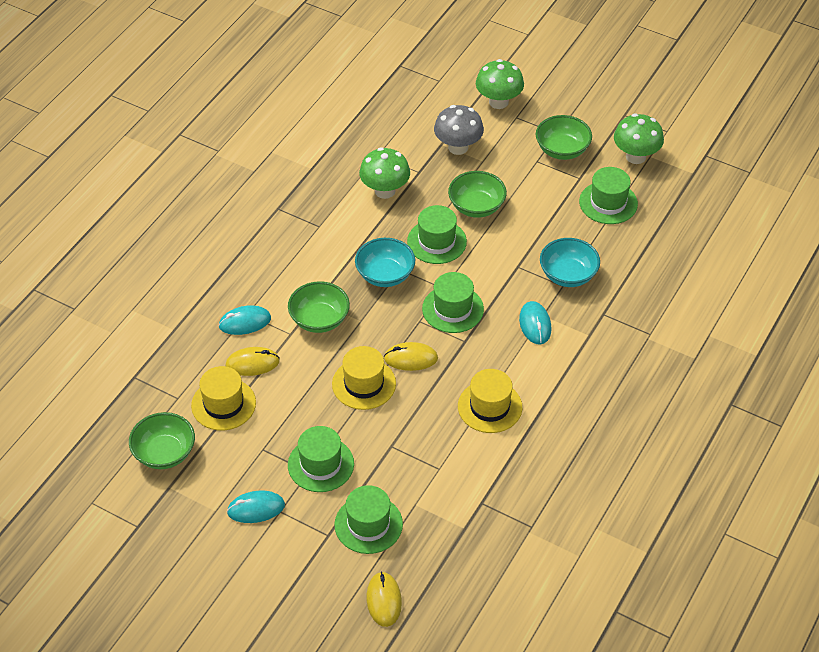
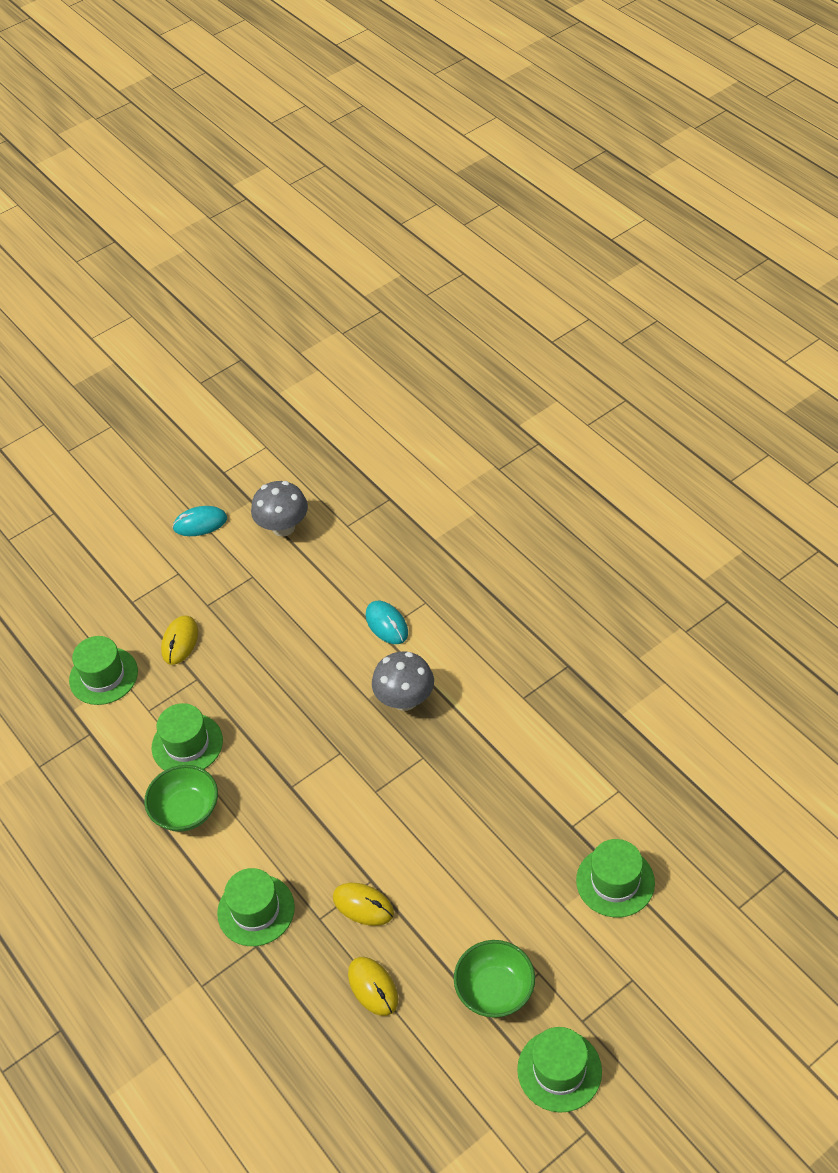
green bowl: 4 -> 2
green mushroom: 3 -> 0
grey mushroom: 1 -> 2
turquoise bowl: 2 -> 0
turquoise mouse: 3 -> 2
yellow hat: 3 -> 0

